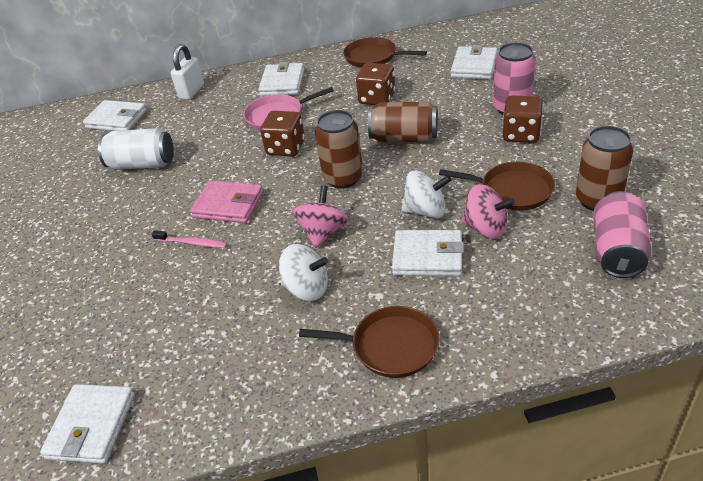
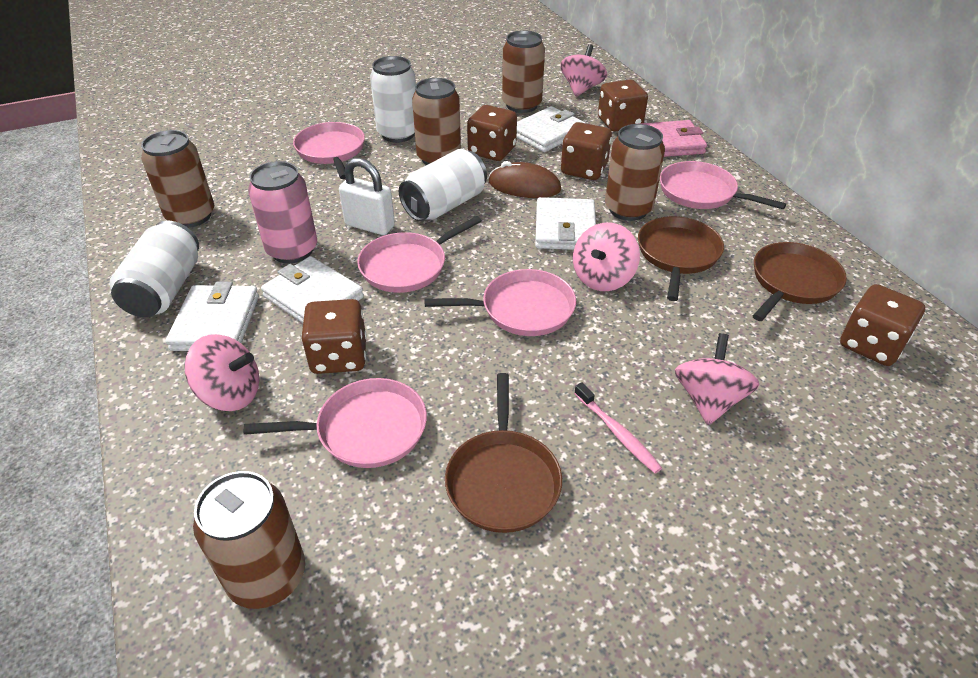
brown can: 3 -> 5
brown dice: 3 -> 5
brown mouse: 0 -> 1
pink can: 2 -> 1
pink pan: 1 -> 5
pink spinning top: 2 -> 4
white can: 1 -> 3
white spinning top: 2 -> 0
white wallet: 5 -> 4

